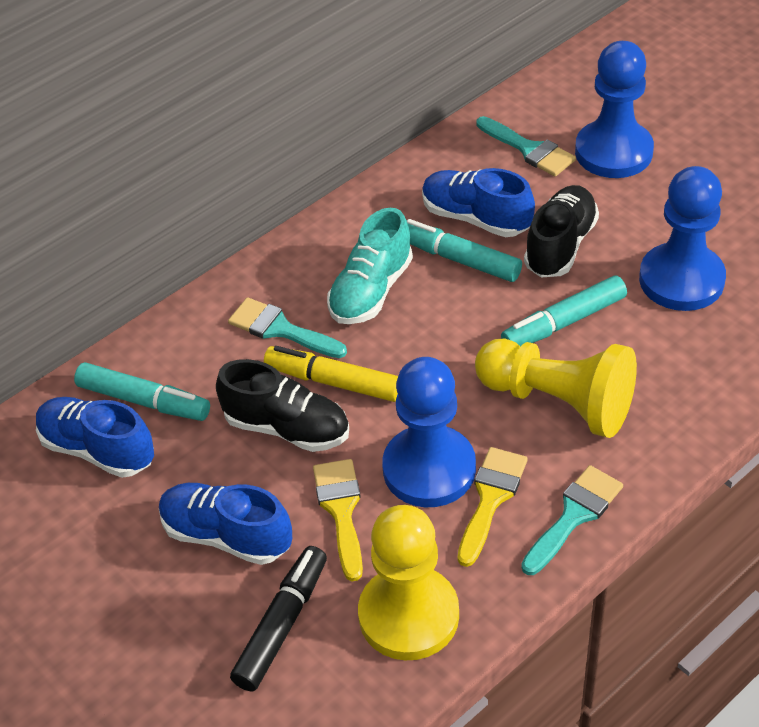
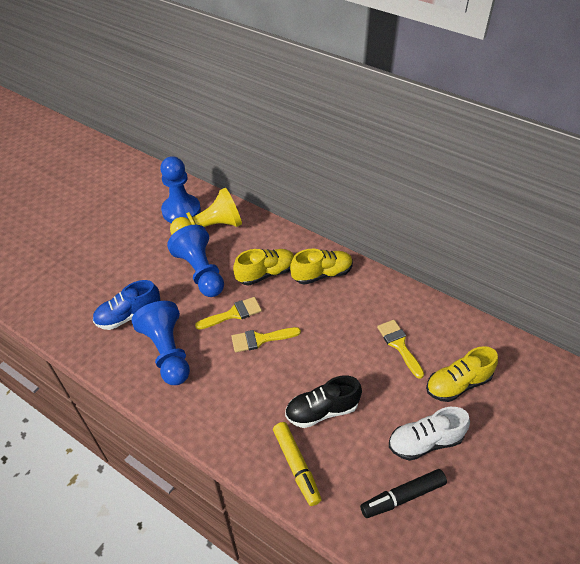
black shoe: 2 -> 1
blue shoe: 3 -> 1
turquoise brush: 3 -> 0
turquoise marker: 3 -> 0
turquoise shoe: 1 -> 0
white shoe: 0 -> 1
yellow brush: 2 -> 3
yellow pawn: 2 -> 1
yellow shoe: 0 -> 3

